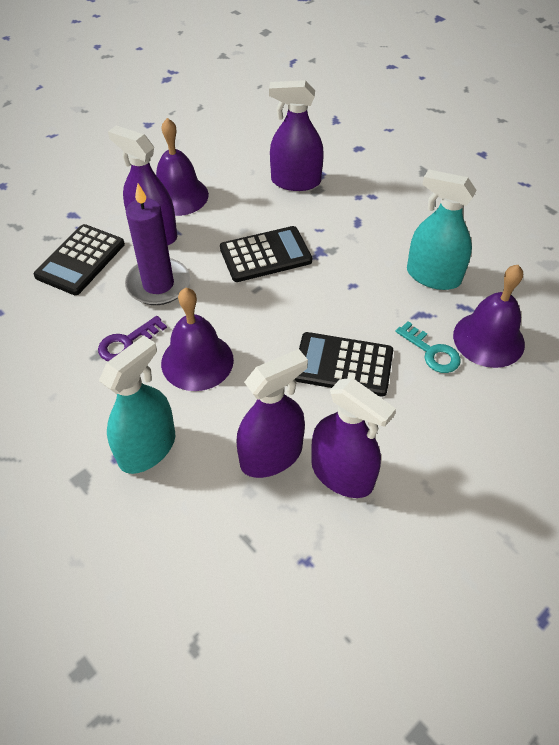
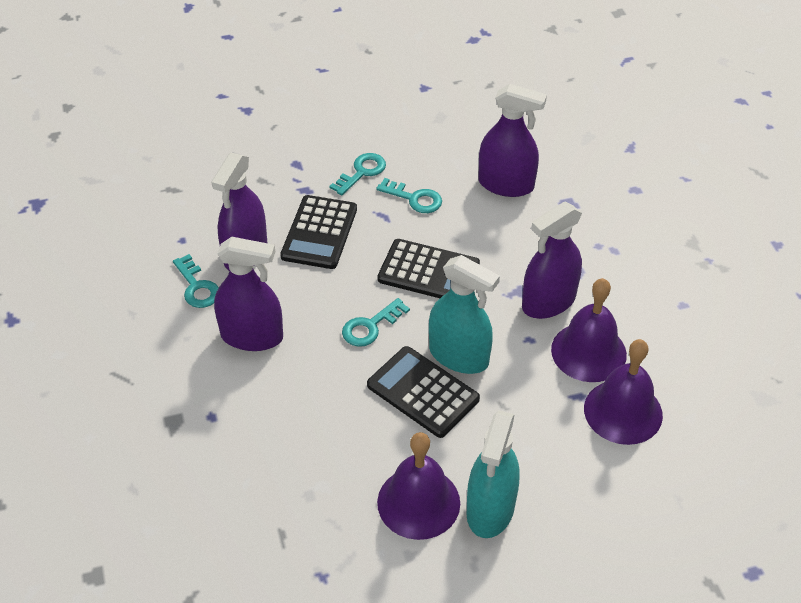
purple candle: 1 -> 0
purple key: 1 -> 0
turquoise key: 1 -> 4

